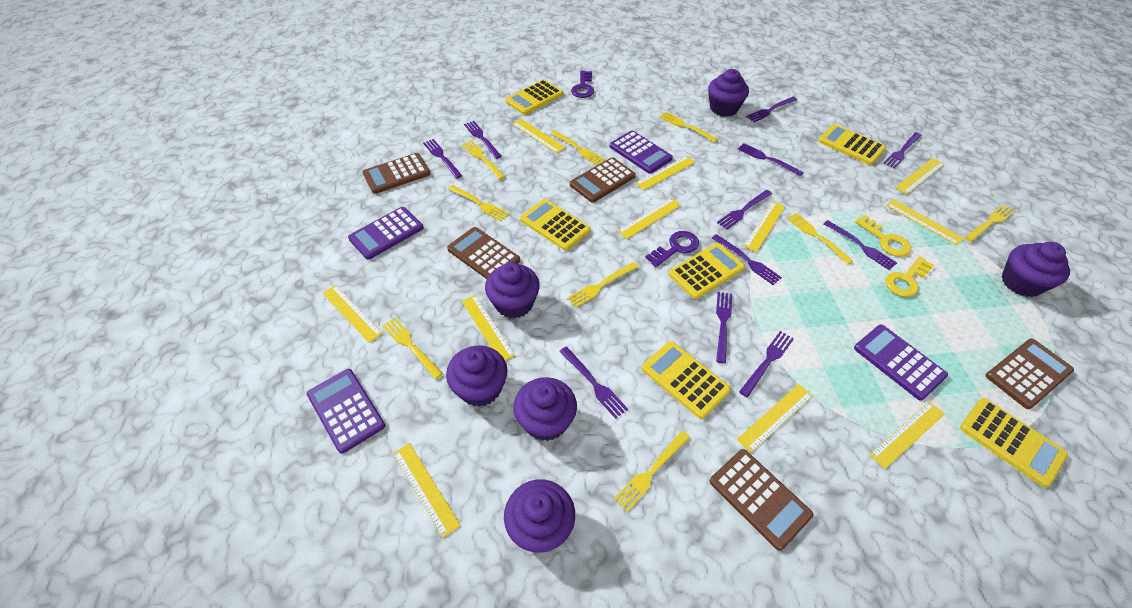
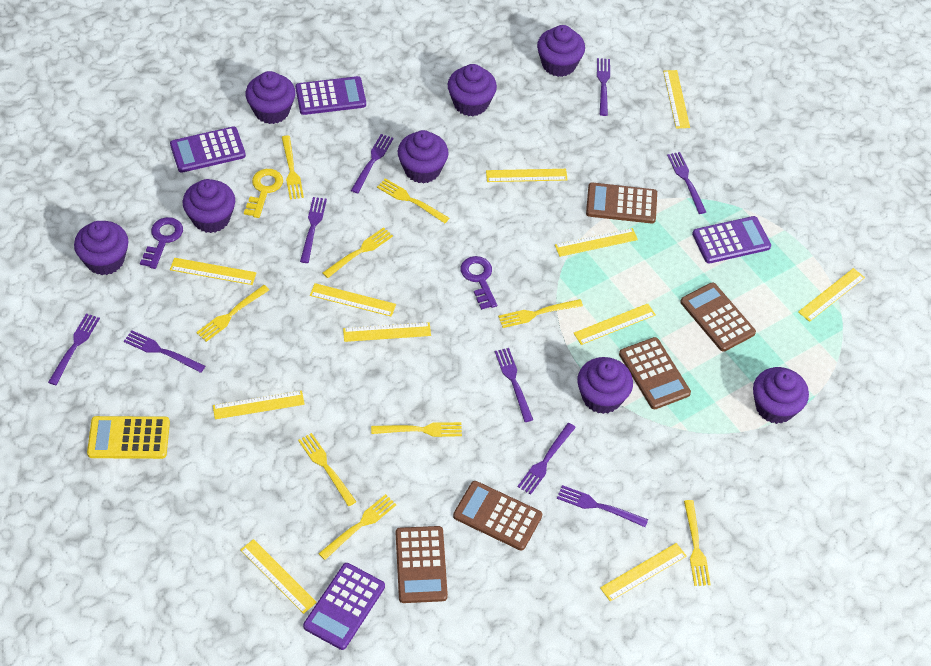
purple cupcake: 6 -> 8
purple fork: 11 -> 9
yellow calculator: 6 -> 1
yellow key: 2 -> 1

